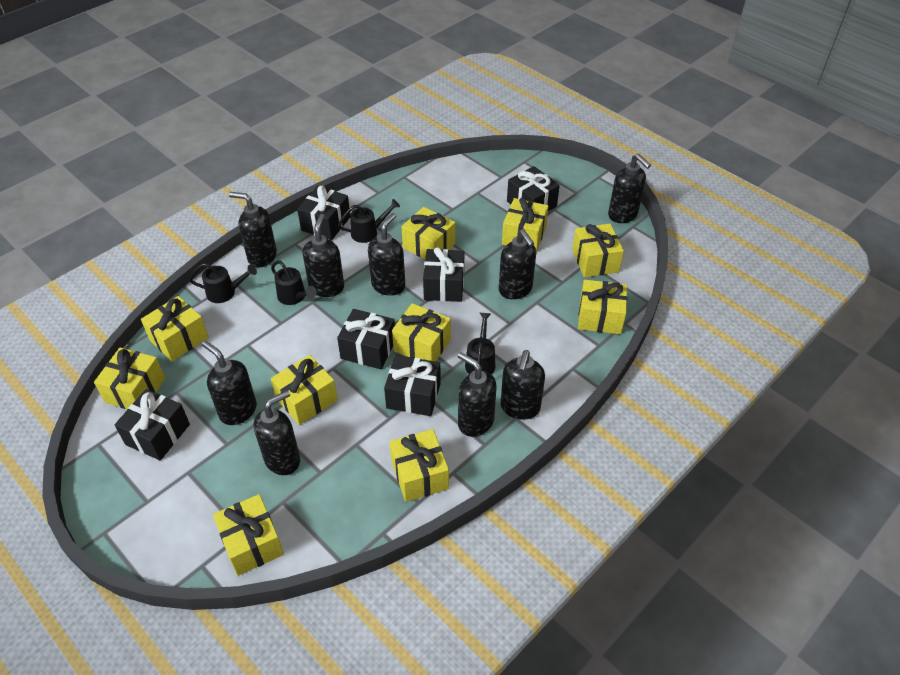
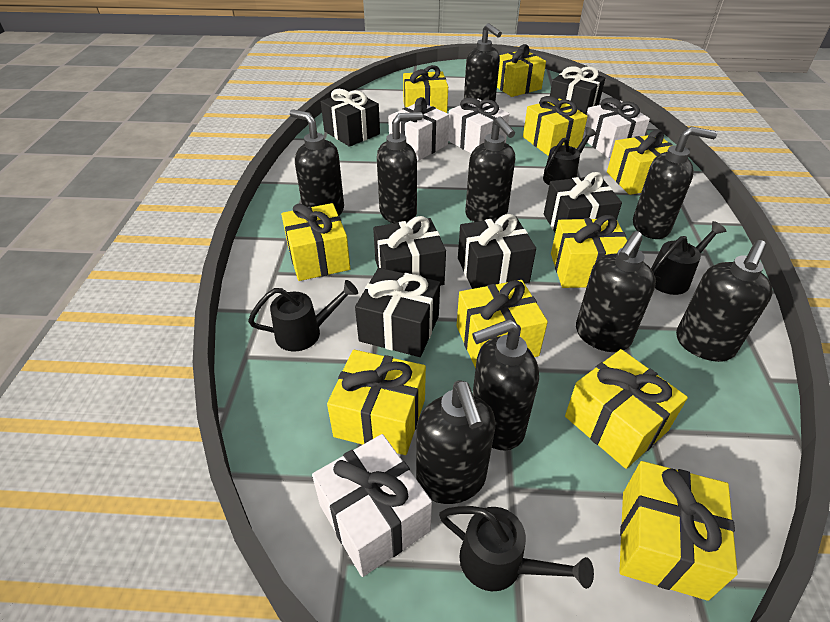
white gift: 0 -> 4

